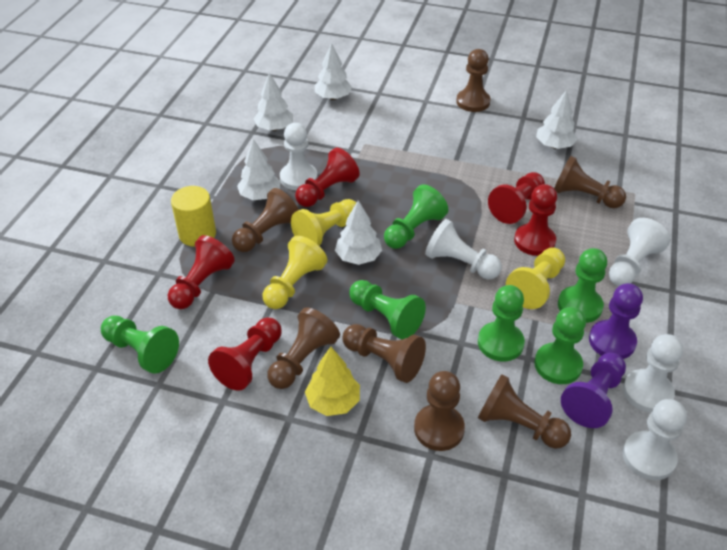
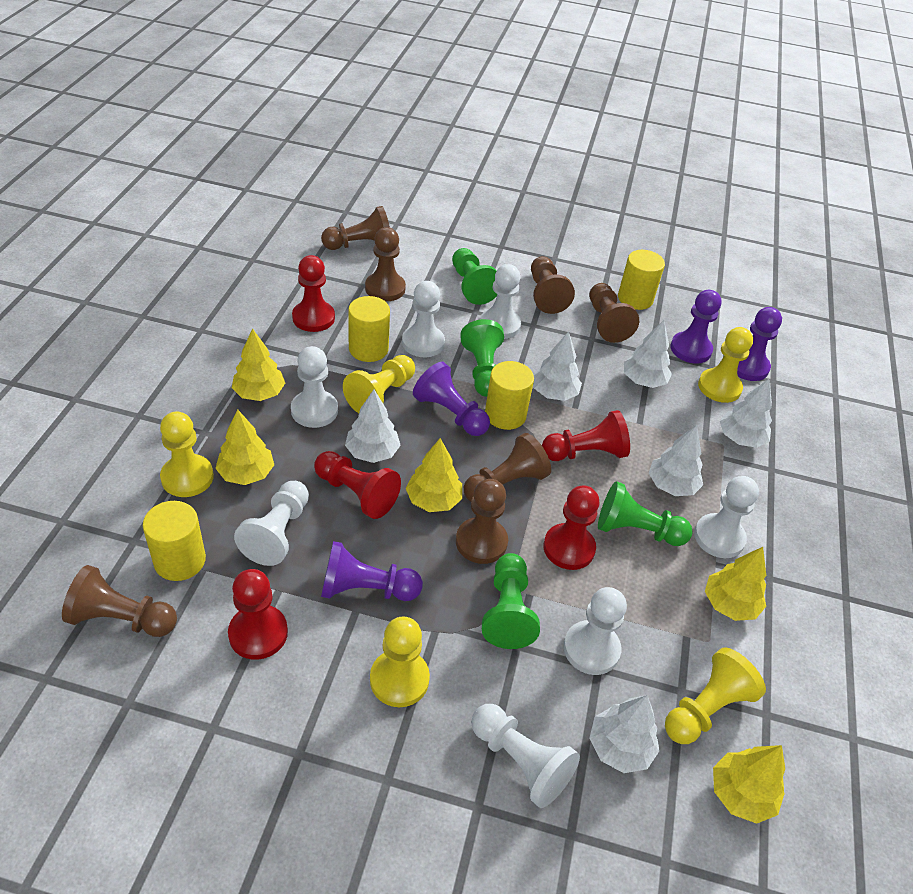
green pawn: 6 -> 4
purple pawn: 2 -> 4
white pawn: 5 -> 7
white tree: 5 -> 6
yellow cylinder: 1 -> 4
yellow pawn: 3 -> 5
yellow tree: 1 -> 5

